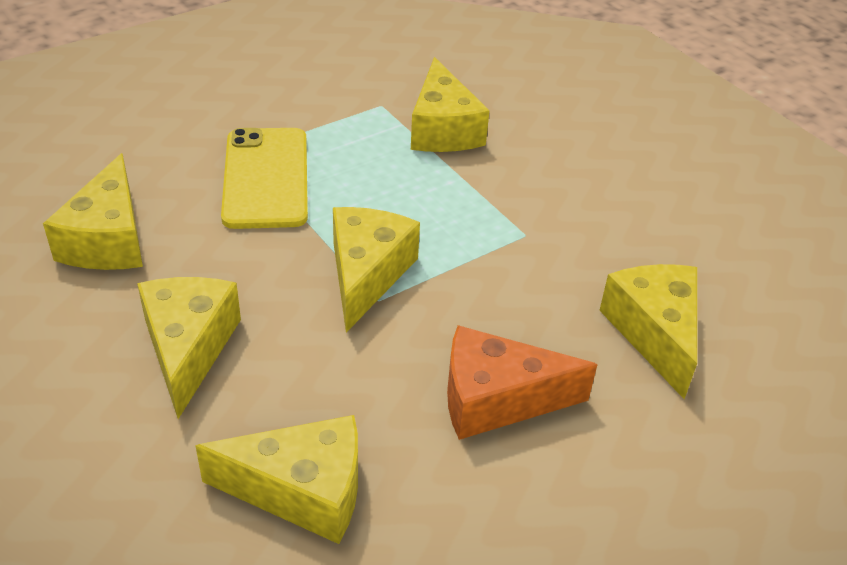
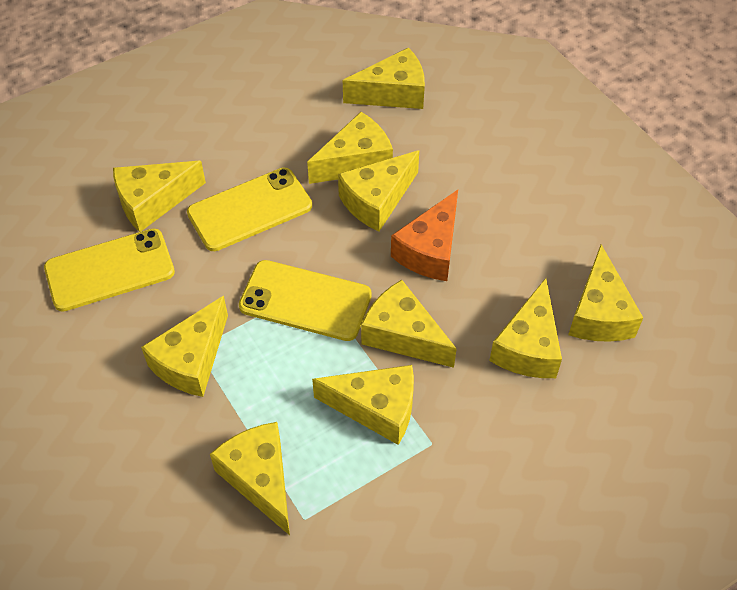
yellow cheese: 6 -> 10
yellow phone: 1 -> 3

